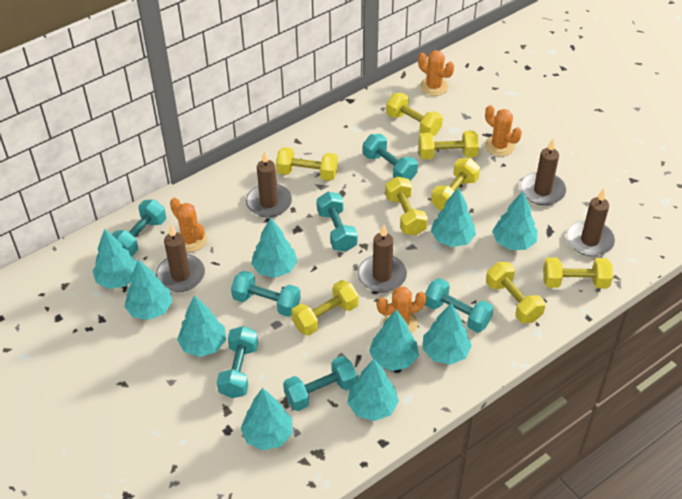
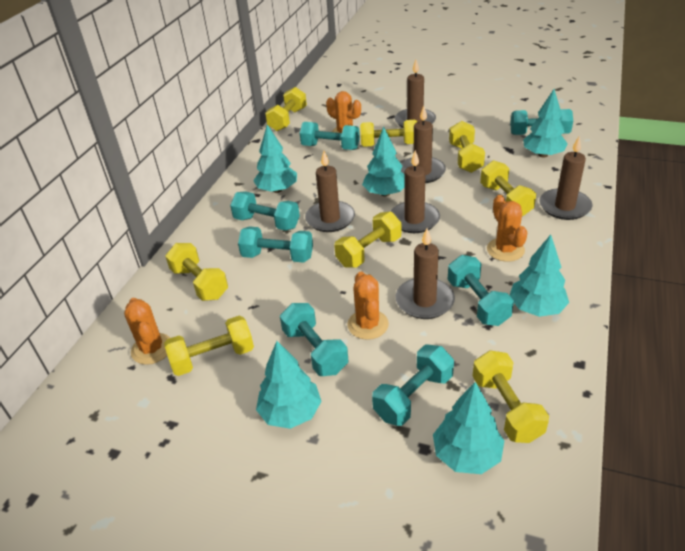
brown candle: 5 -> 6
turquoise tree: 10 -> 6

